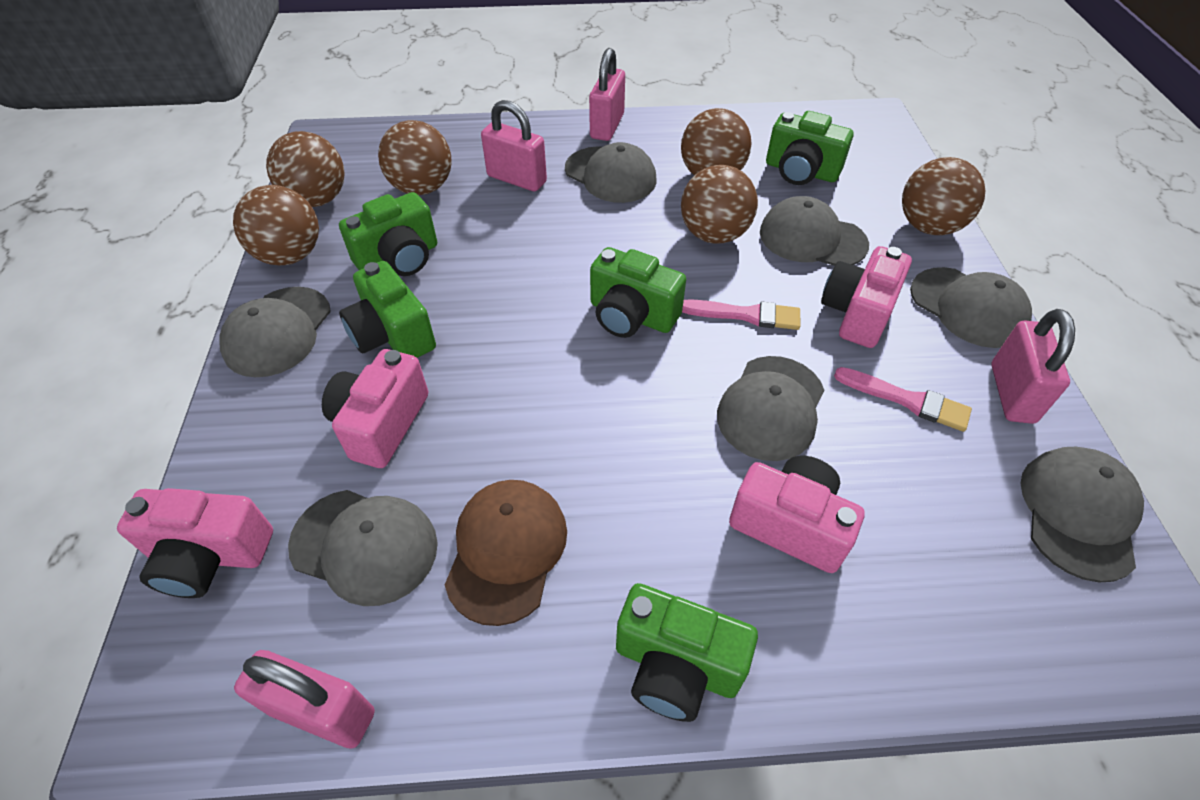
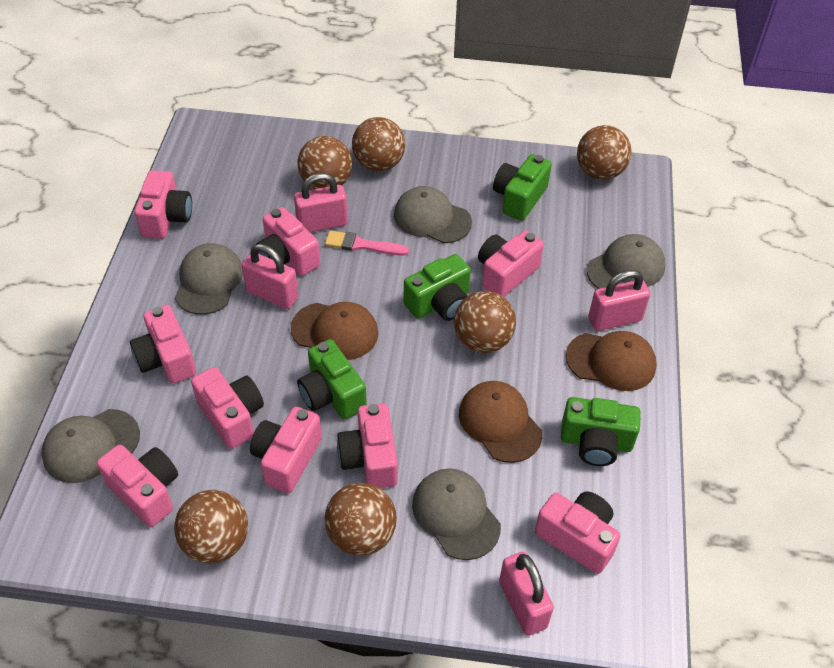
brown cap: 1 -> 3
green camera: 5 -> 4
grey cap: 7 -> 5
pink brush: 2 -> 1
pink camera: 4 -> 9

